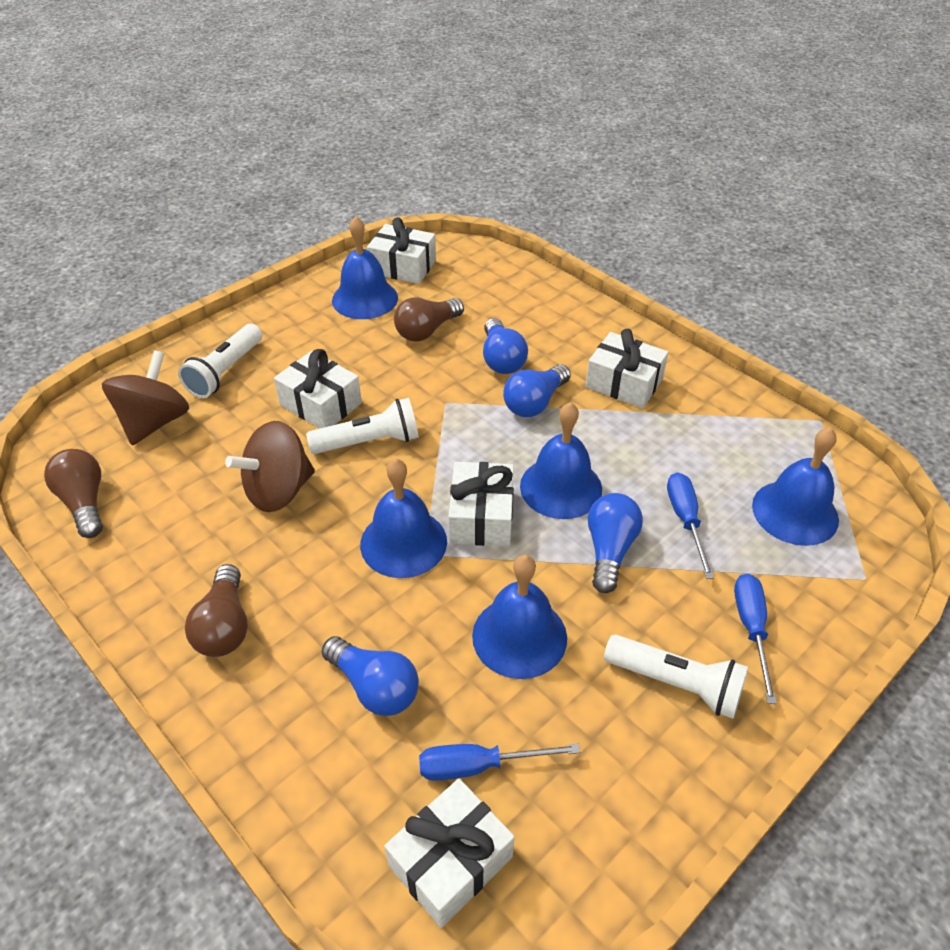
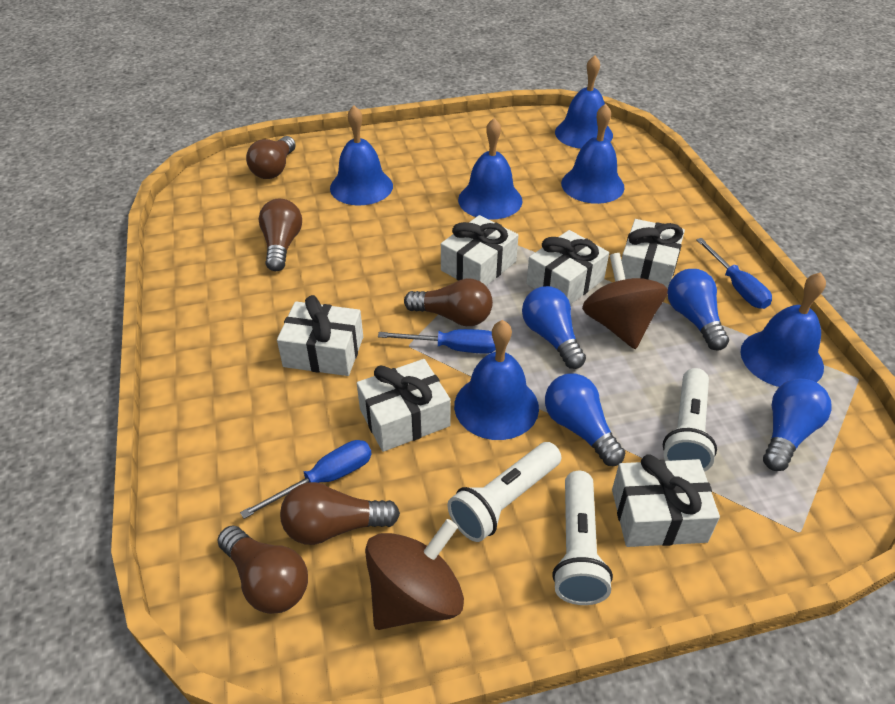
blue bell: 5 -> 6
brown light bulb: 3 -> 5
white gift: 5 -> 6

